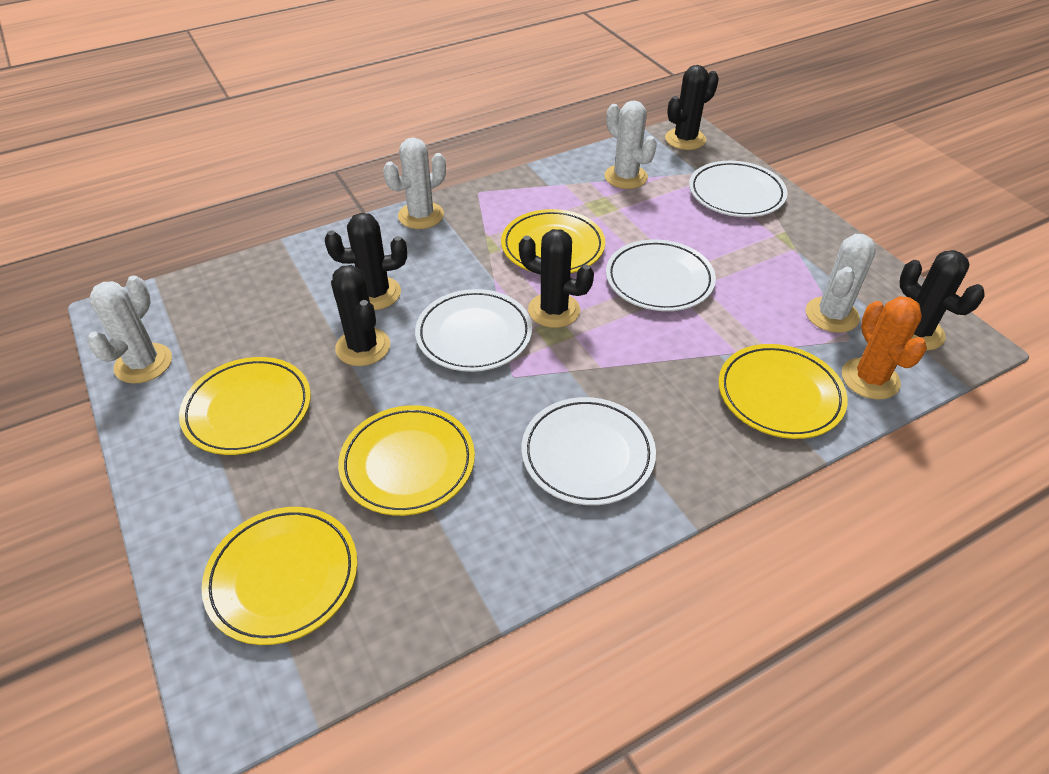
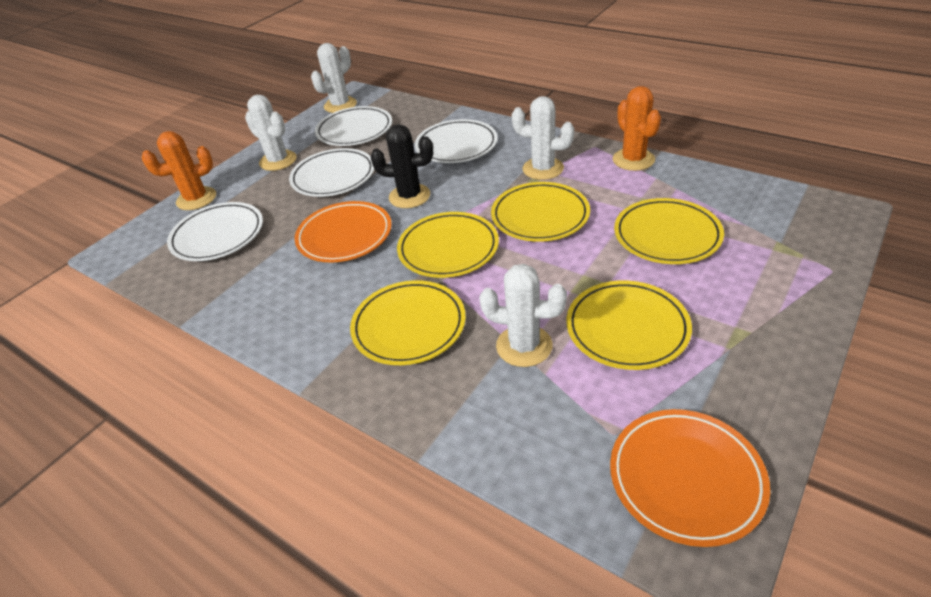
black cactus: 5 -> 1
orange cactus: 1 -> 2
orange plate: 0 -> 2

